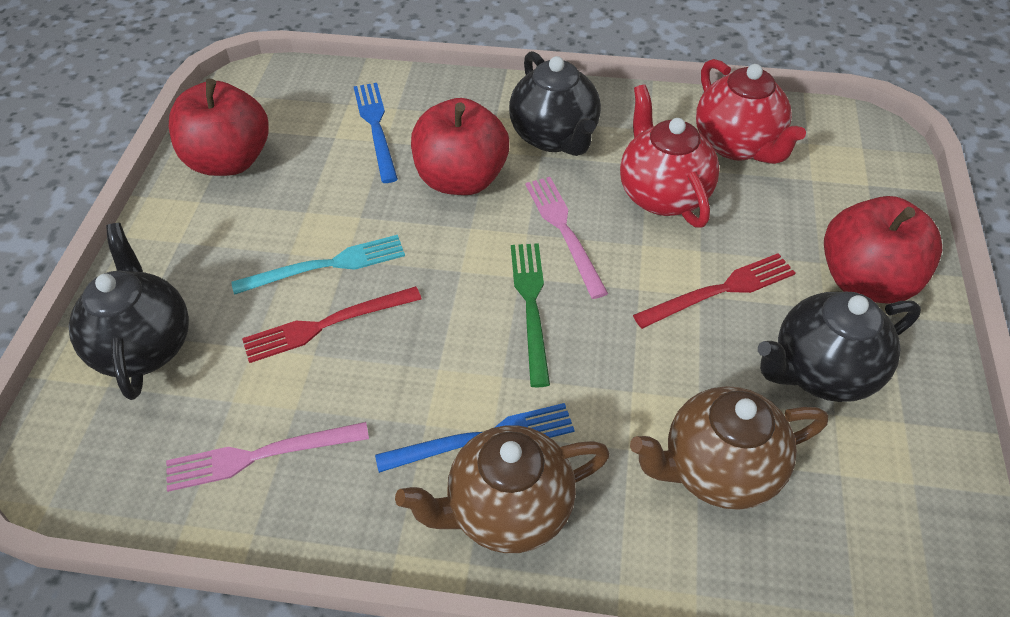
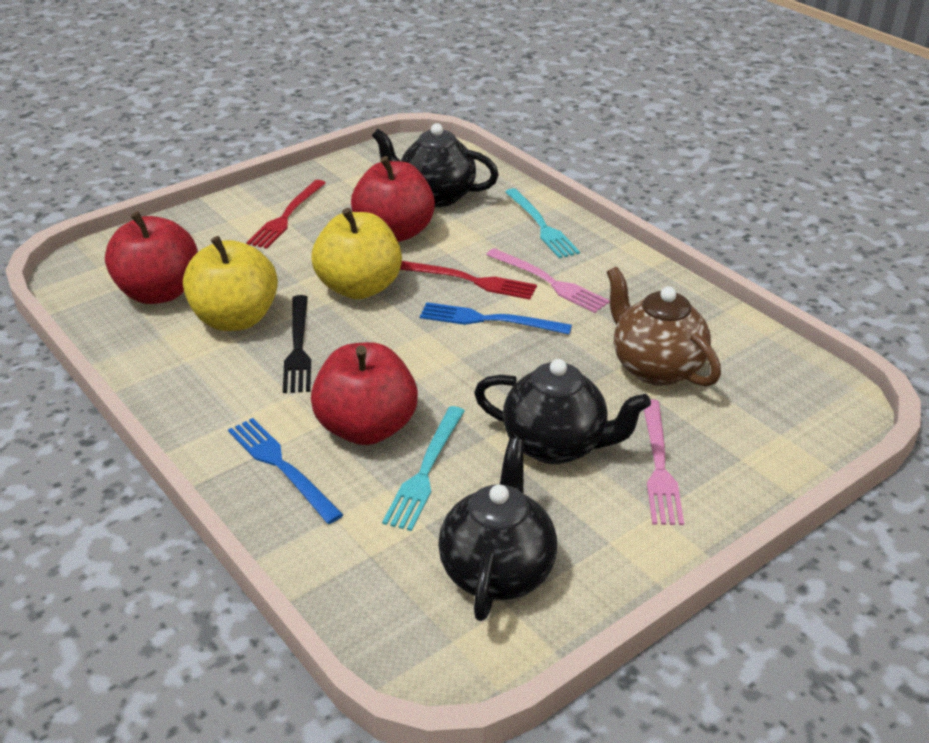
black fork: 0 -> 1
brown teapot: 2 -> 1
green fork: 1 -> 0
red teapot: 2 -> 0
turquoise fork: 1 -> 2
yellow apple: 0 -> 2

